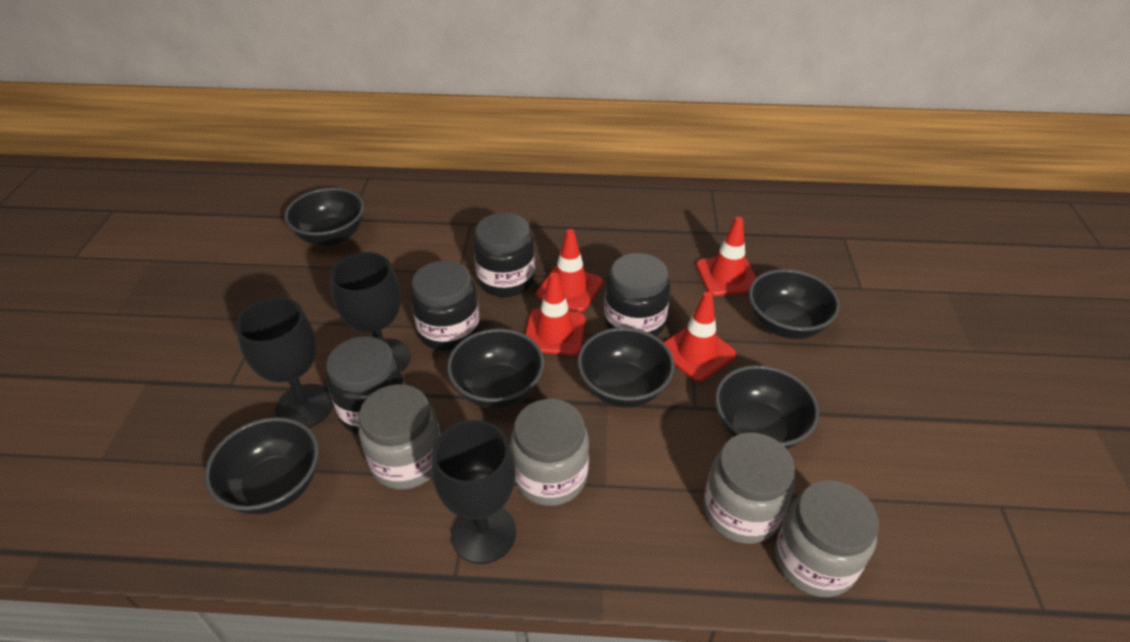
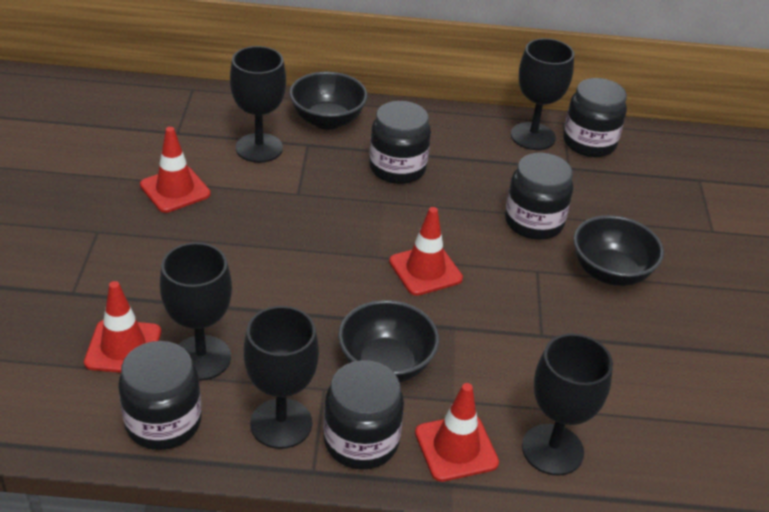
black bowl: 6 -> 3
black goblet: 3 -> 5
black jar: 4 -> 5
grey jar: 4 -> 0

